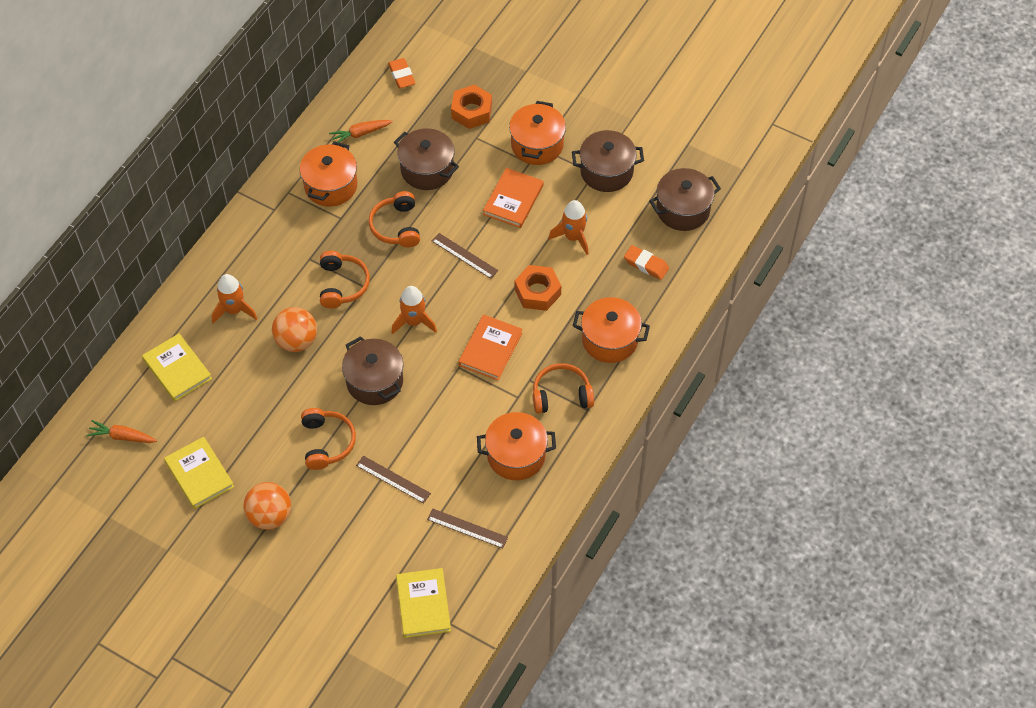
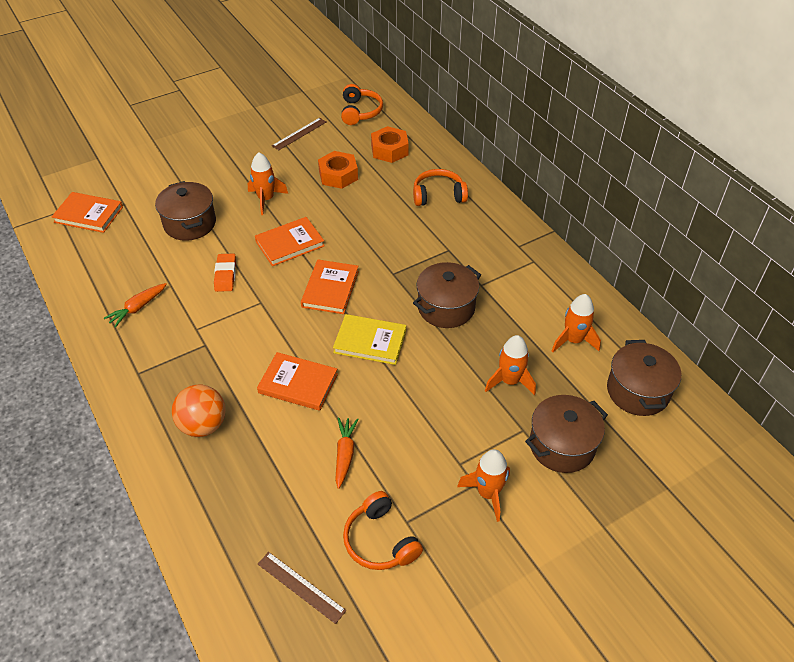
brown ruler: 3 -> 2
orange ball: 2 -> 1
orange book: 2 -> 4
orange eraser: 2 -> 1
orange headphones: 4 -> 3
orange pot: 4 -> 0
orange rocket: 3 -> 4
yellow book: 3 -> 1

